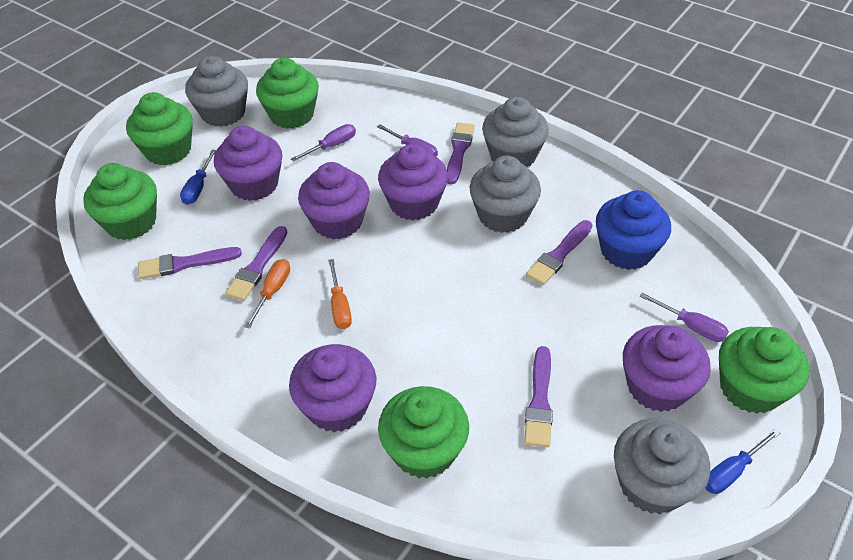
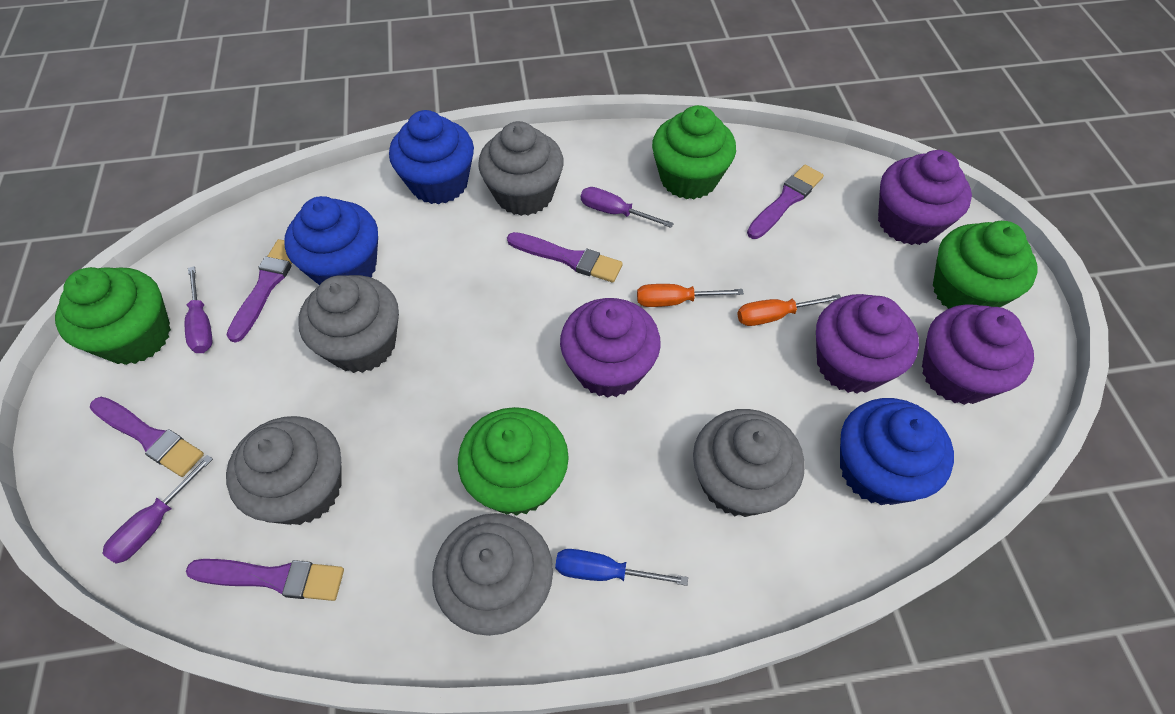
blue cupcake: 1 -> 3
blue screwdriver: 2 -> 1
green cupcake: 5 -> 4
grey cupcake: 4 -> 5
purple cupcake: 5 -> 4

